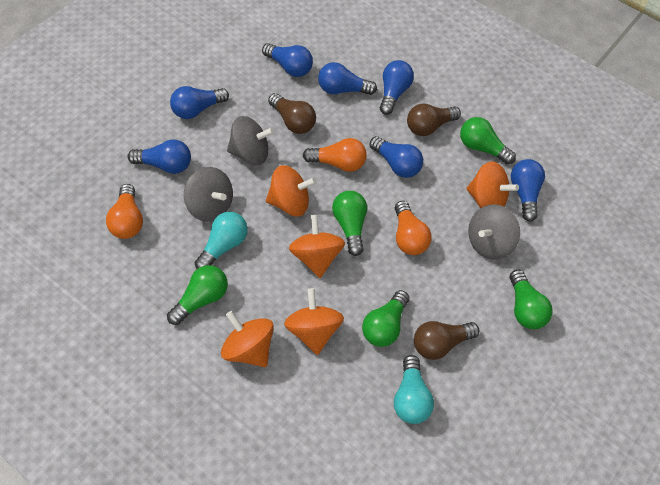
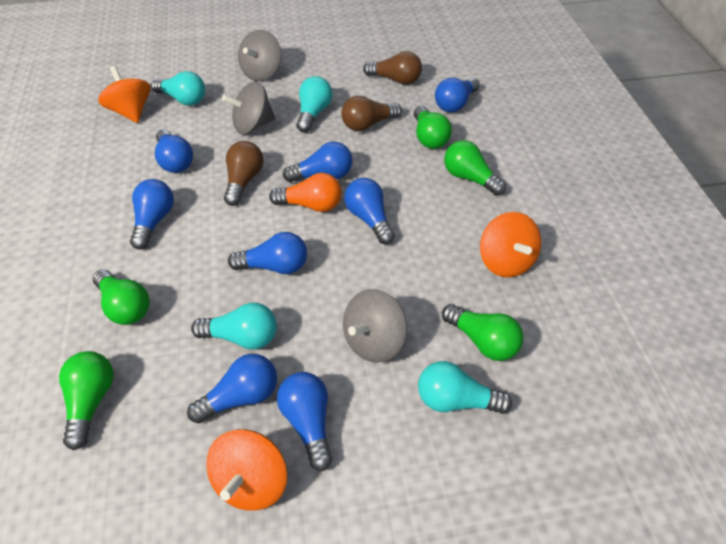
blue light bulb: 7 -> 8
orange light bulb: 3 -> 1
orange spinning top: 5 -> 3
turquoise light bulb: 2 -> 4

